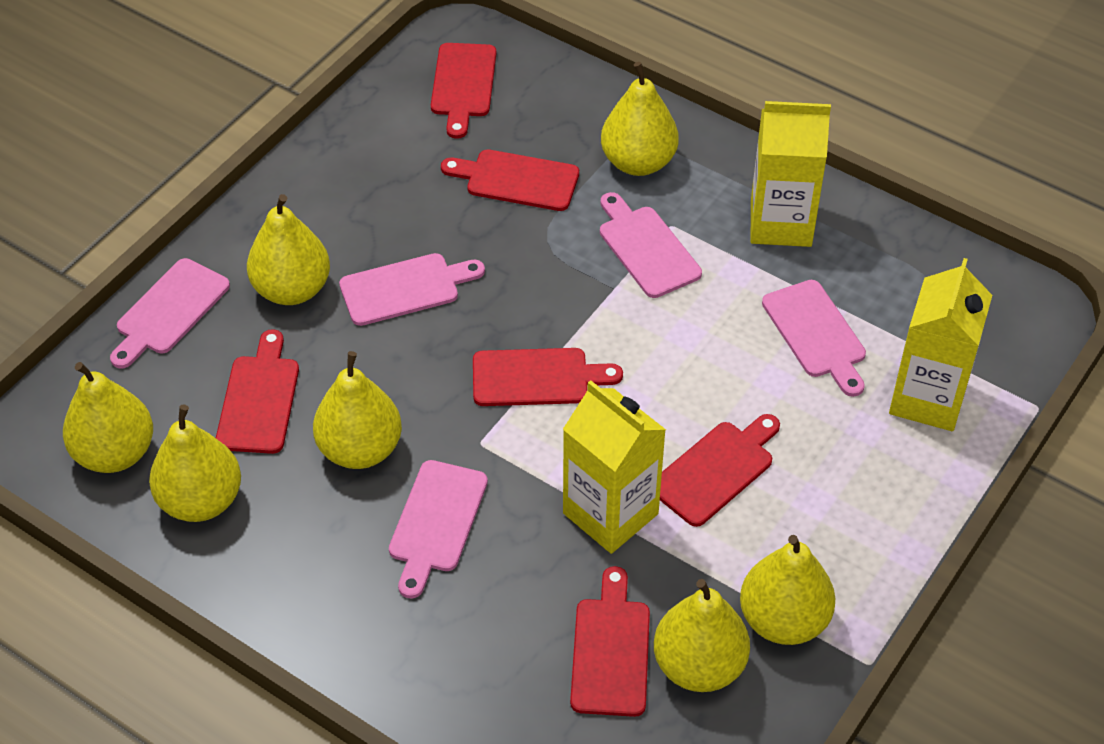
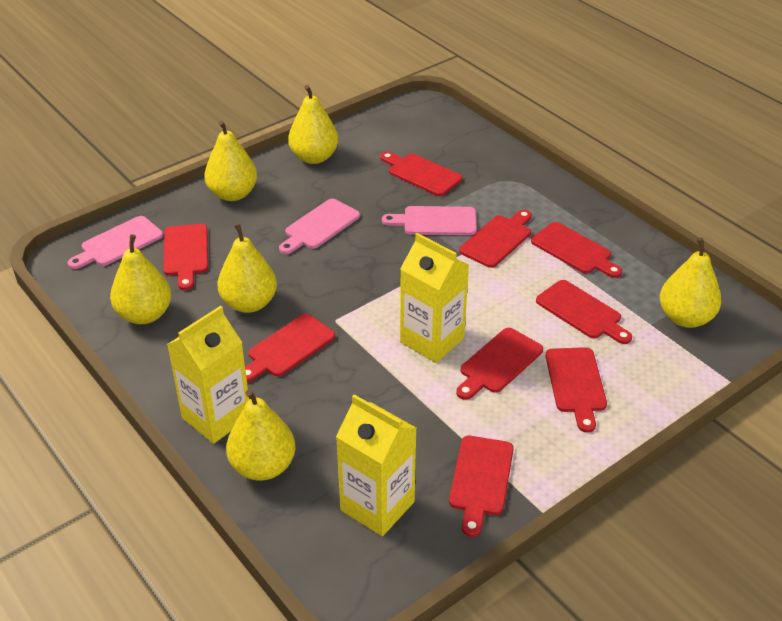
pink cutting board: 5 -> 3
red cutting board: 6 -> 9
yellow pear: 7 -> 6

